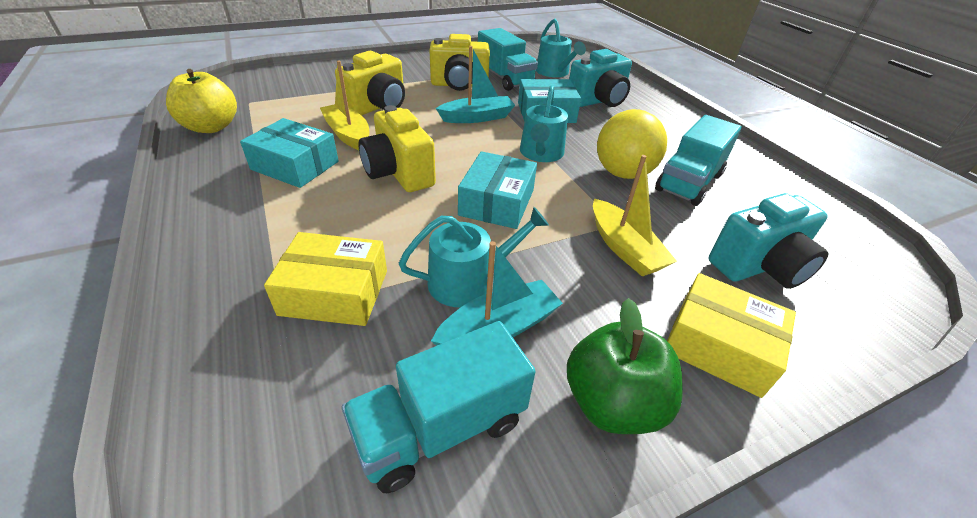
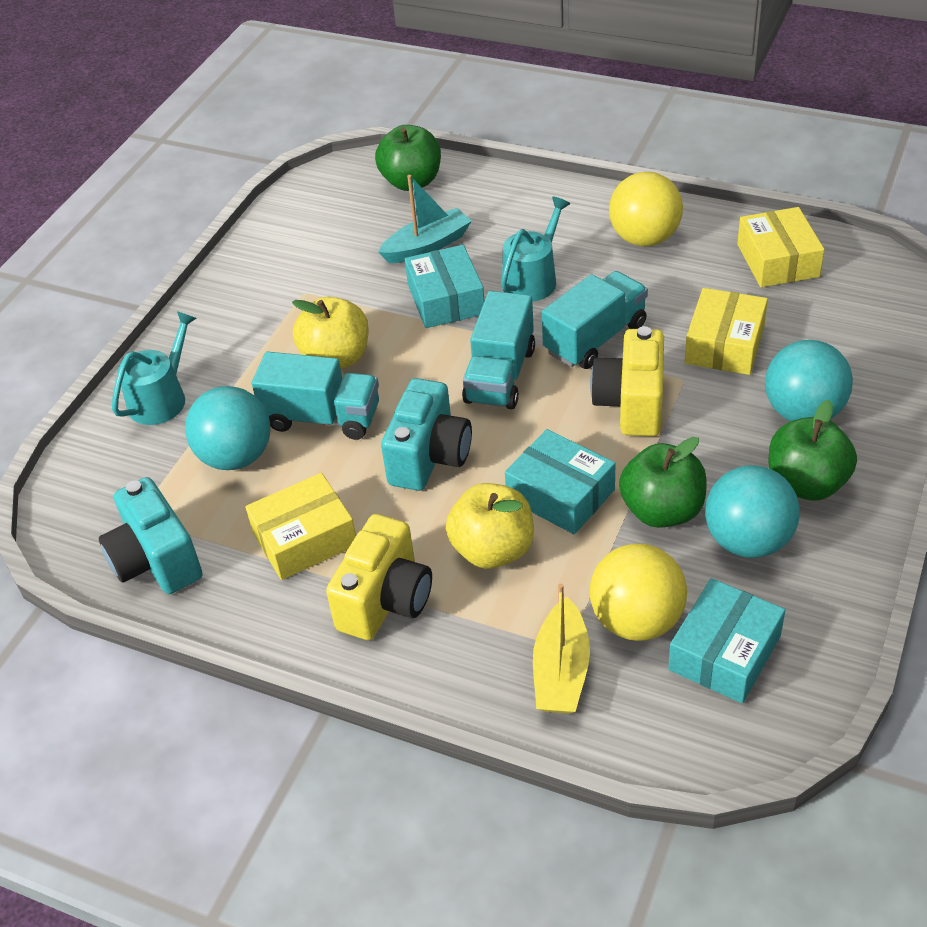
green apple: 1 -> 3
turquoise ball: 0 -> 3
turquoise boat: 2 -> 1
turquoise watering can: 3 -> 2
yellow apple: 1 -> 2
yellow ball: 1 -> 2
yellow boat: 2 -> 1
yellow box: 2 -> 3
yellow camera: 3 -> 2

